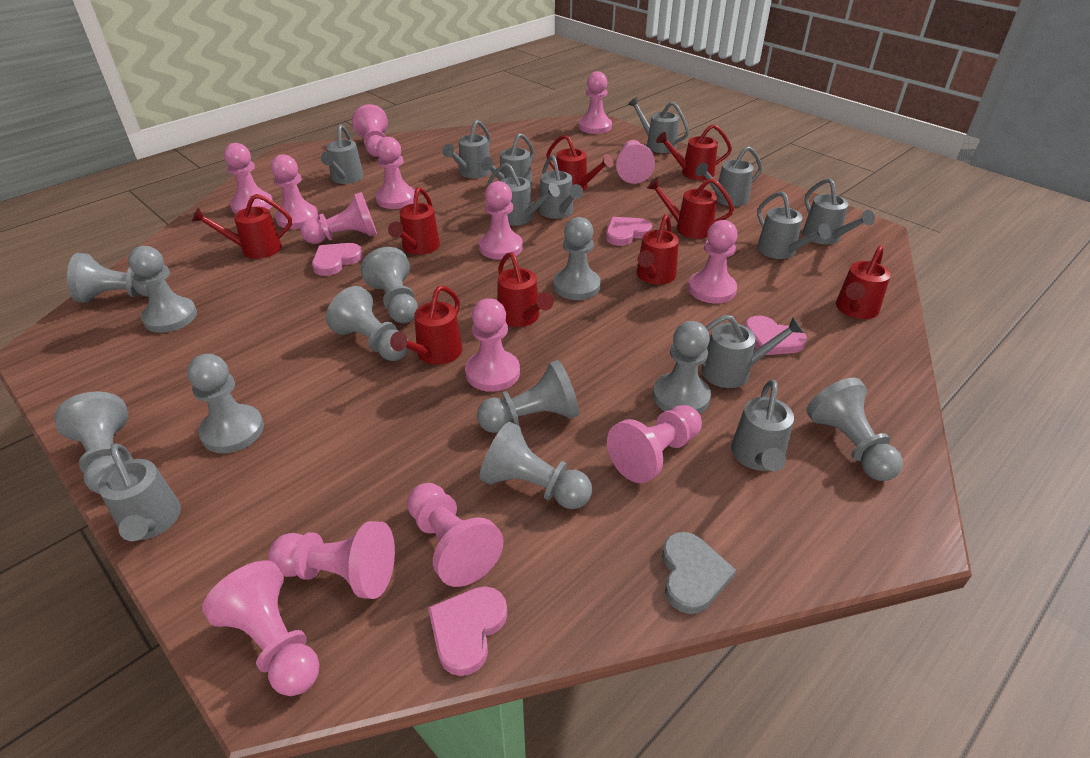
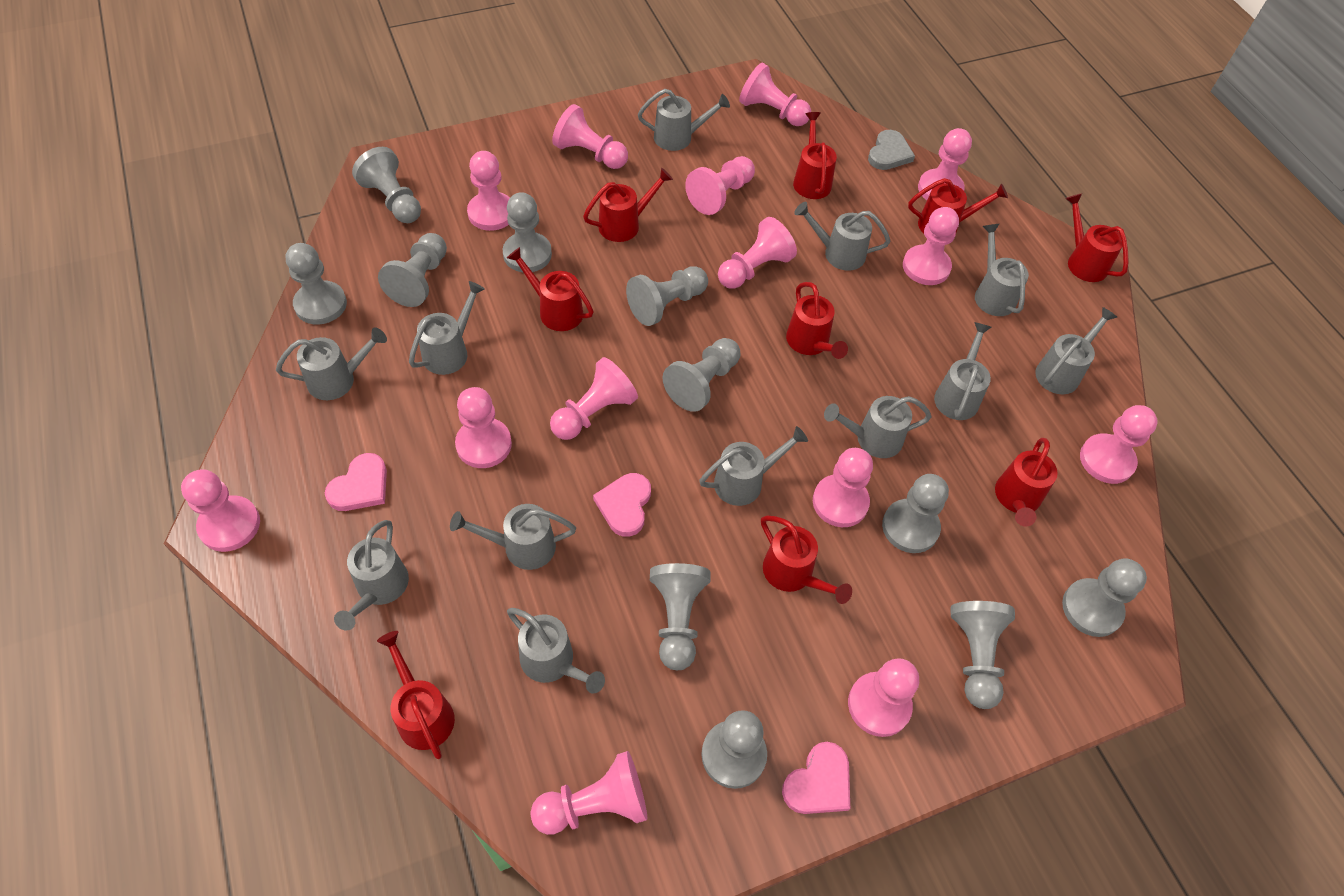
pink heart: 4 -> 3

